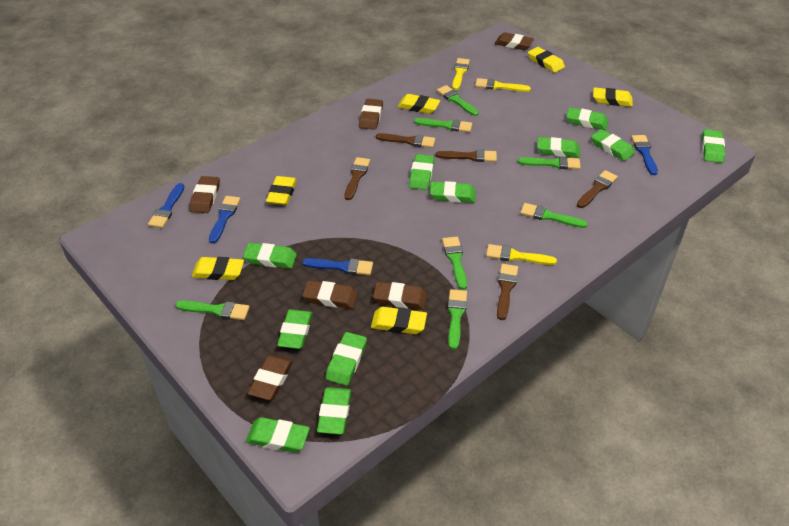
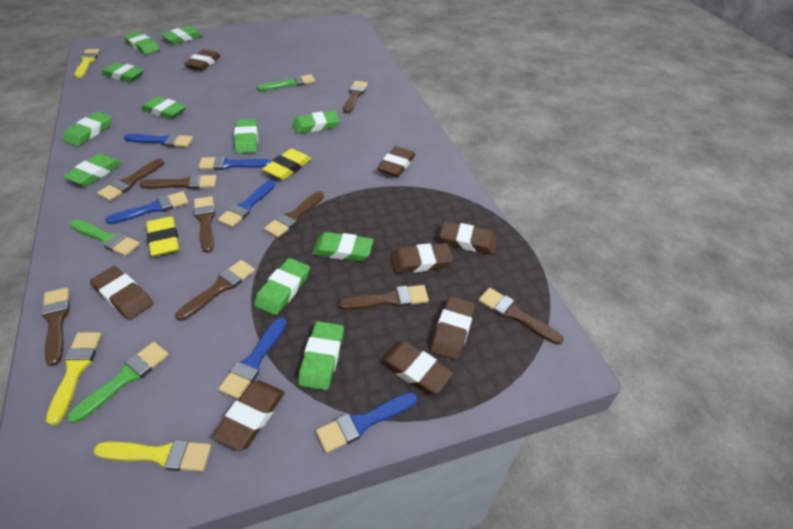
blue brush: 4 -> 6
brown brush: 5 -> 9
brown eraser: 6 -> 8
green brush: 7 -> 3
yellow eraser: 6 -> 2

